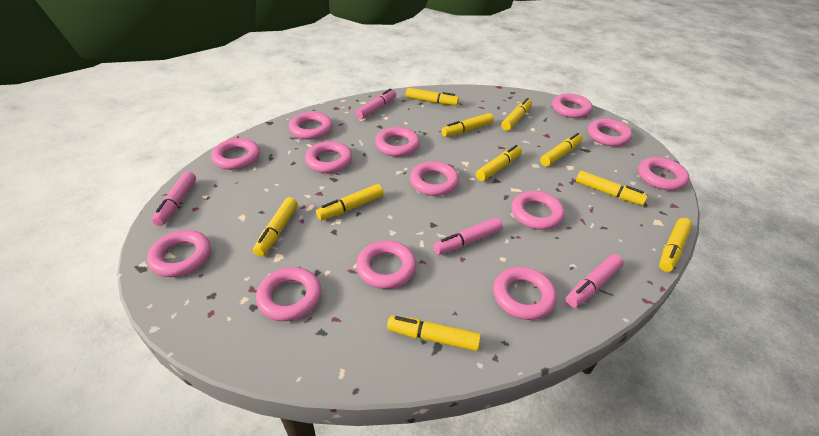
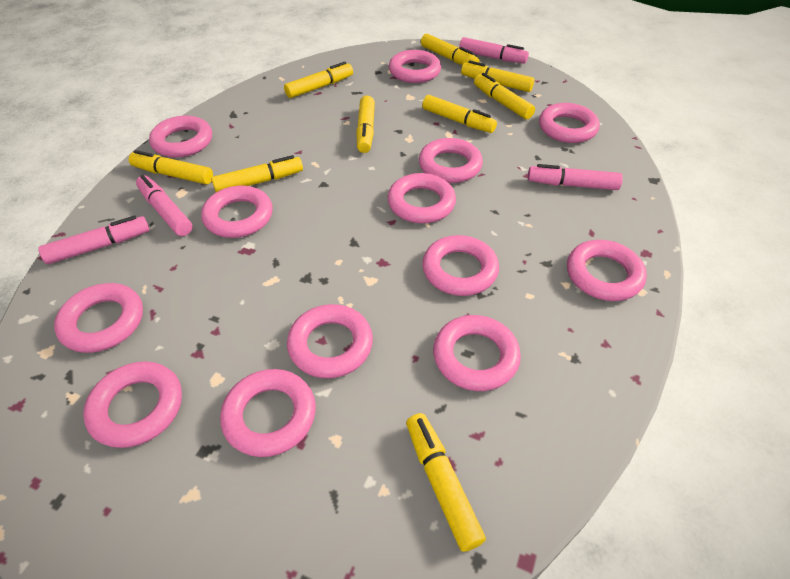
yellow marker: 10 -> 9

